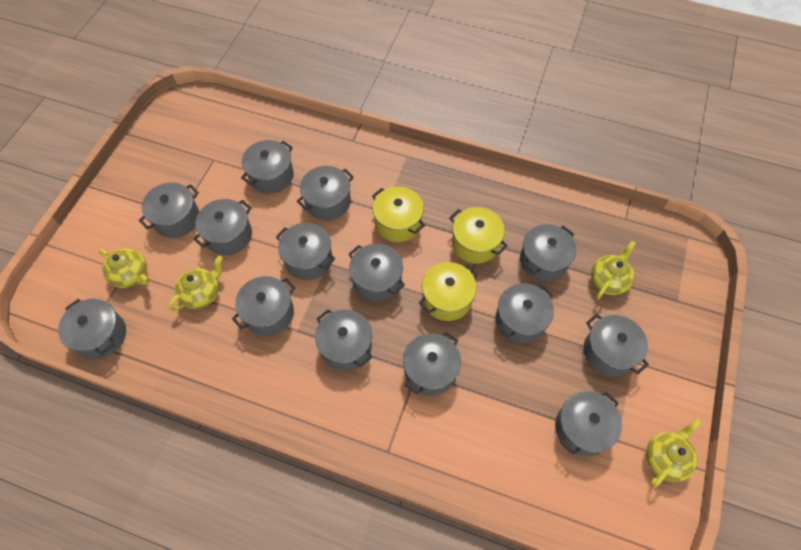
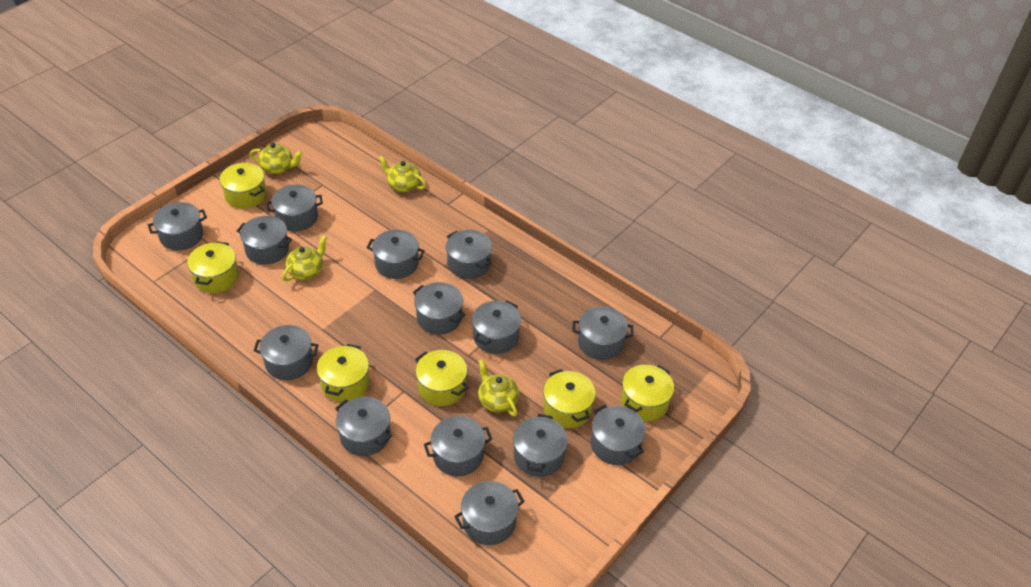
yellow pot: 3 -> 6

